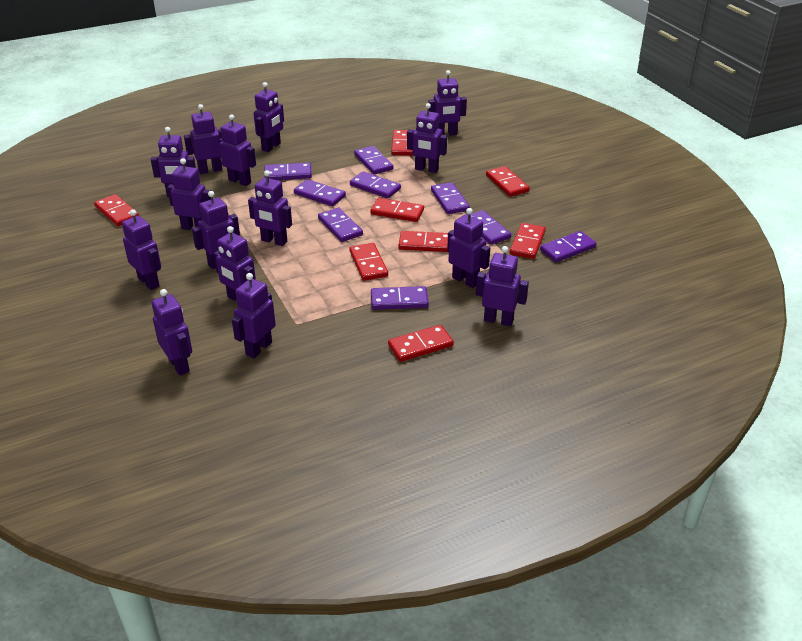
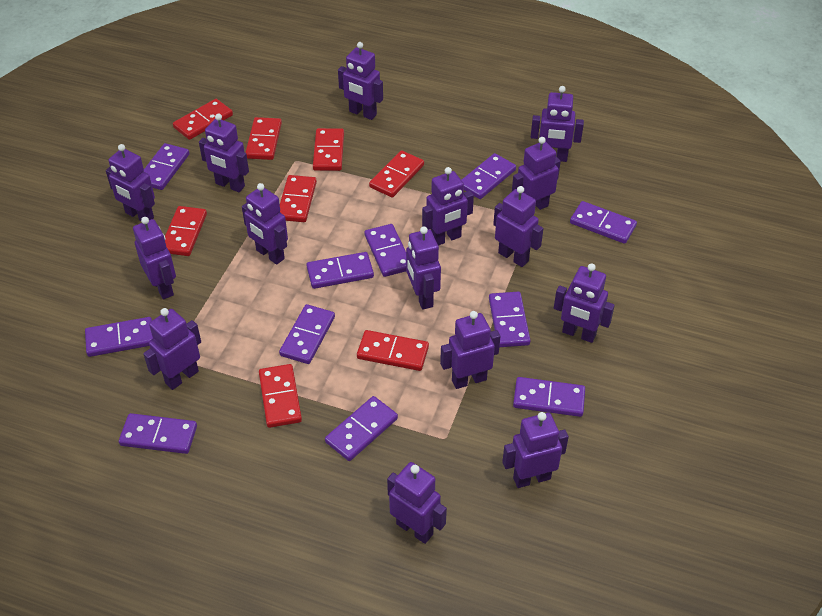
purple domino: 9 -> 11

